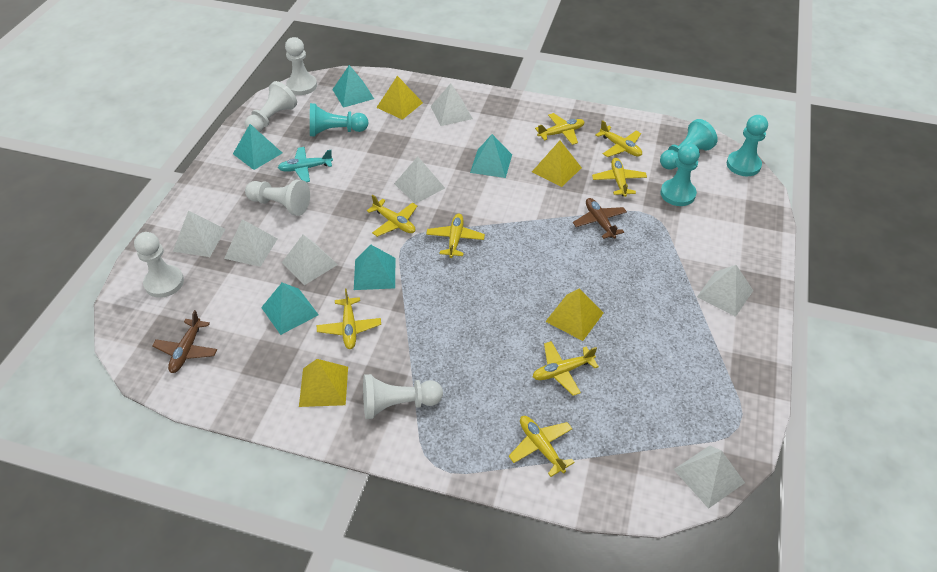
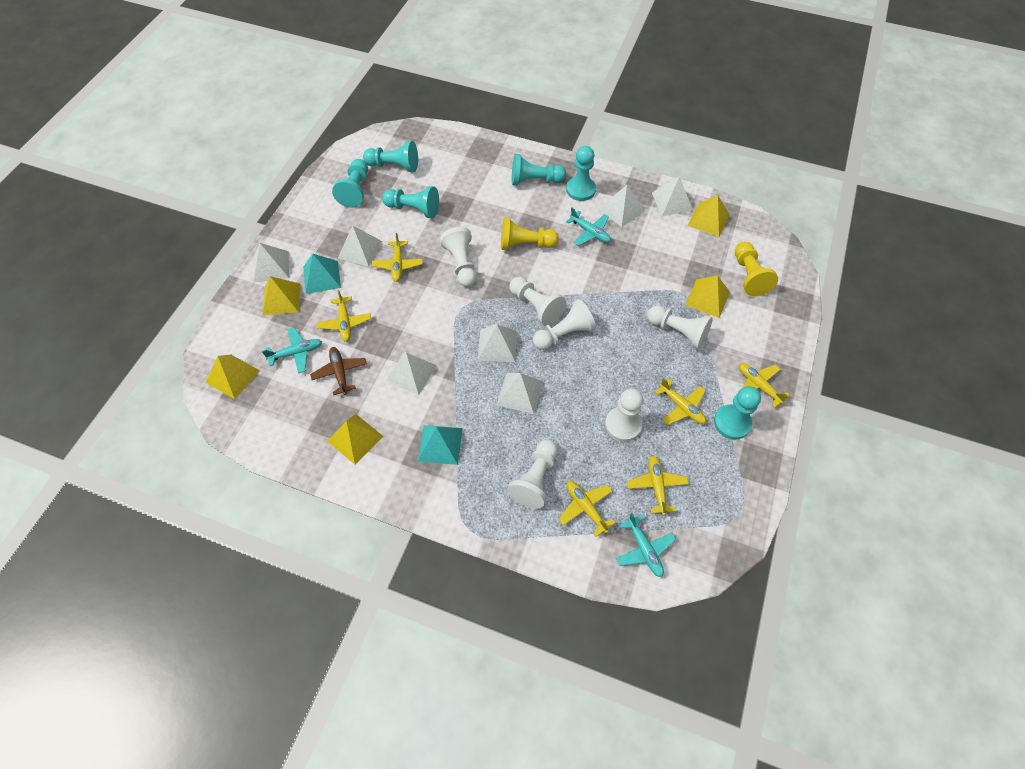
brown plane: 2 -> 1
turquoise pawn: 4 -> 6
turquoise plane: 1 -> 3
turquoise pyramid: 5 -> 2
white pawn: 5 -> 6
yellow pawn: 0 -> 2
yellow plane: 8 -> 6
yellow pyramid: 4 -> 5

